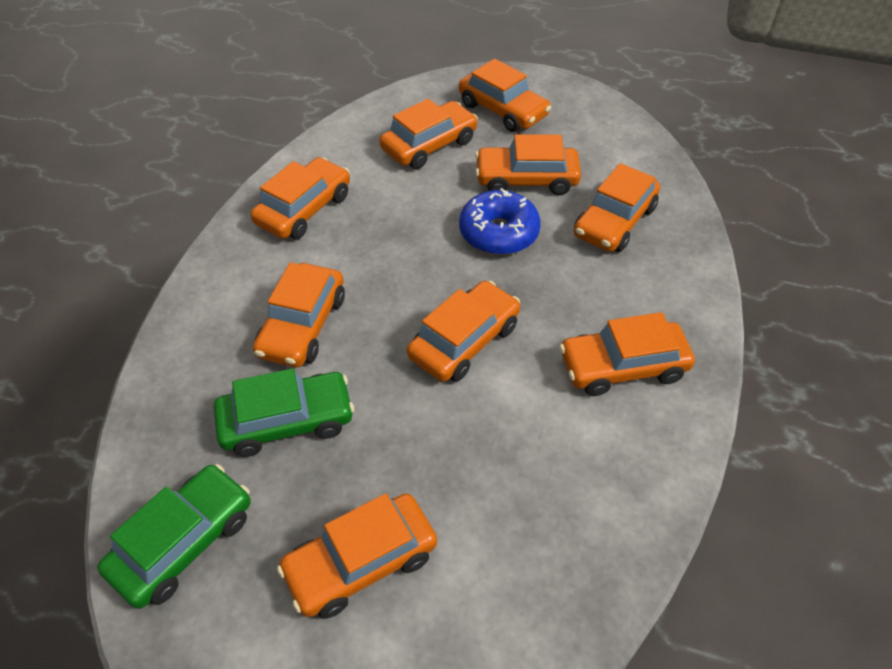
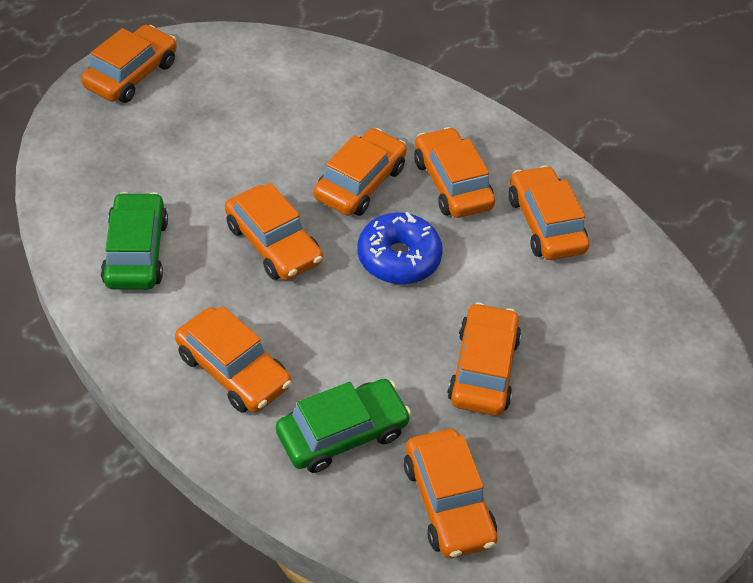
orange car: 9 -> 8

